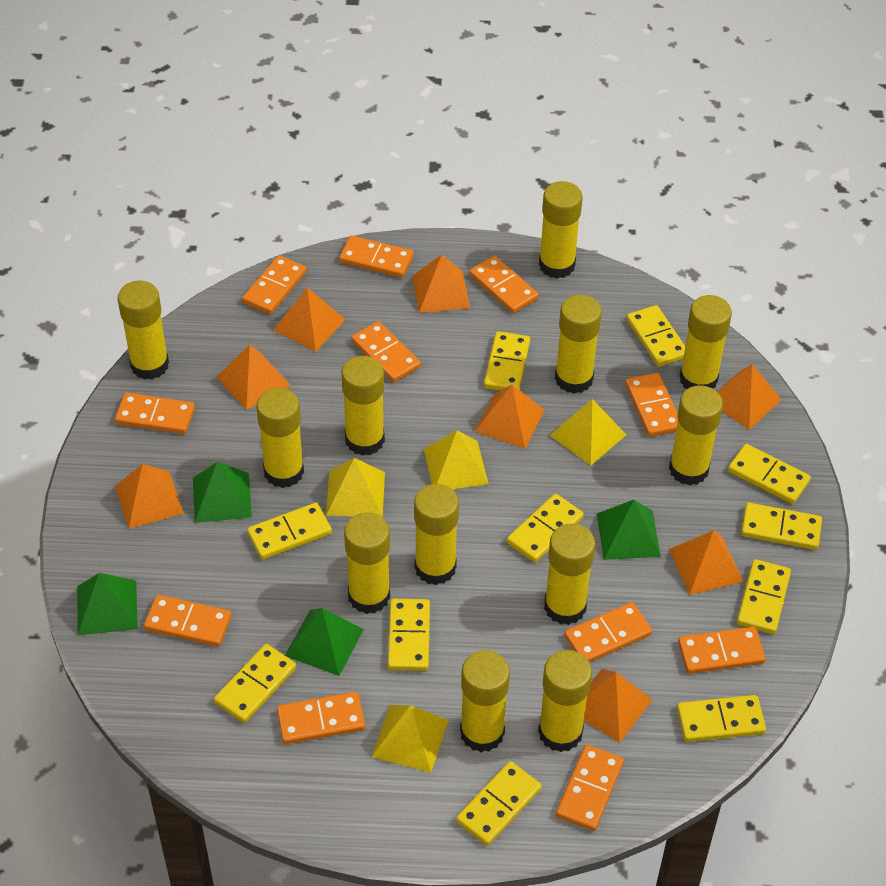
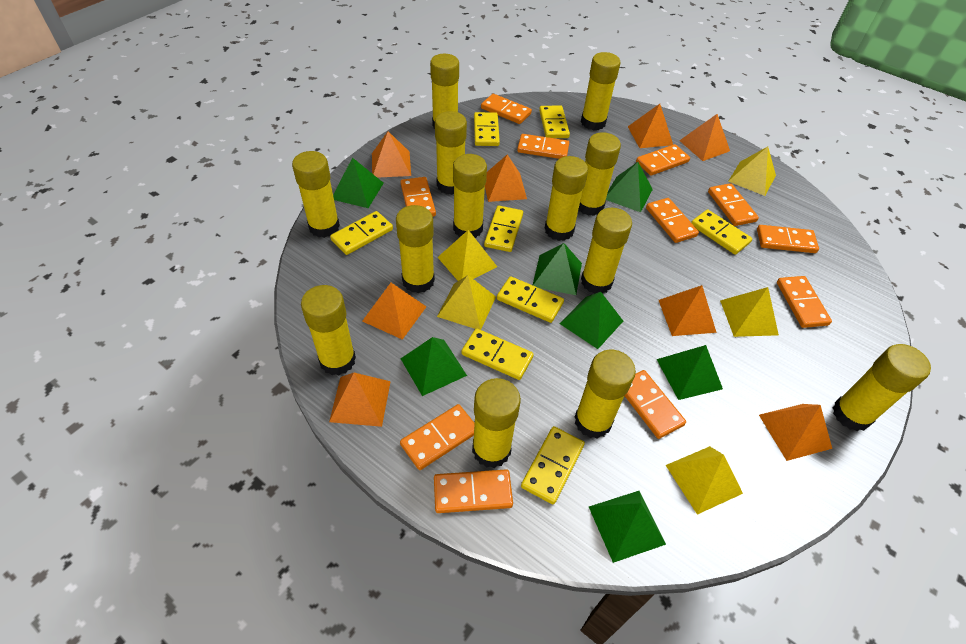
green pyramid: 4 -> 7
yellow domino: 11 -> 8
yellow glue stick: 12 -> 13
yellow pyramid: 4 -> 5

